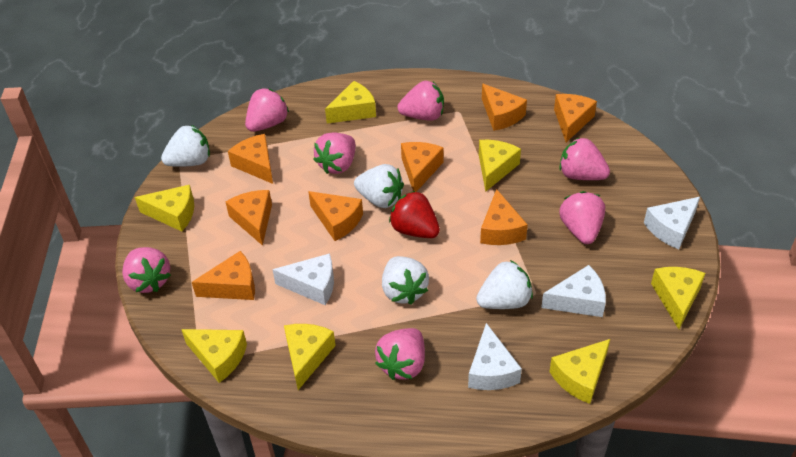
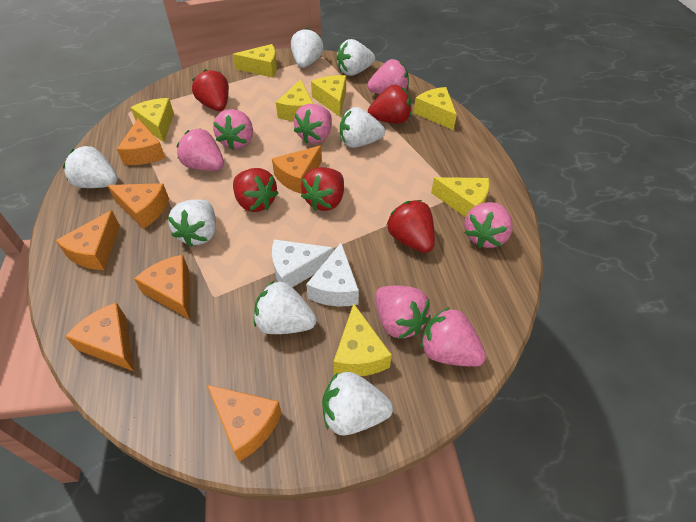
orange cheese: 8 -> 7
red strawberry: 1 -> 5
white cheese: 4 -> 2
white strawberry: 4 -> 7

